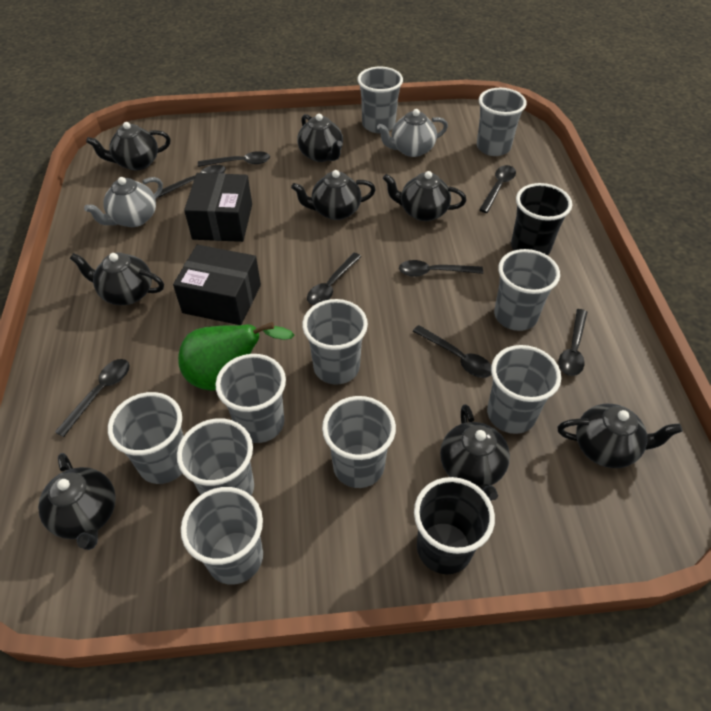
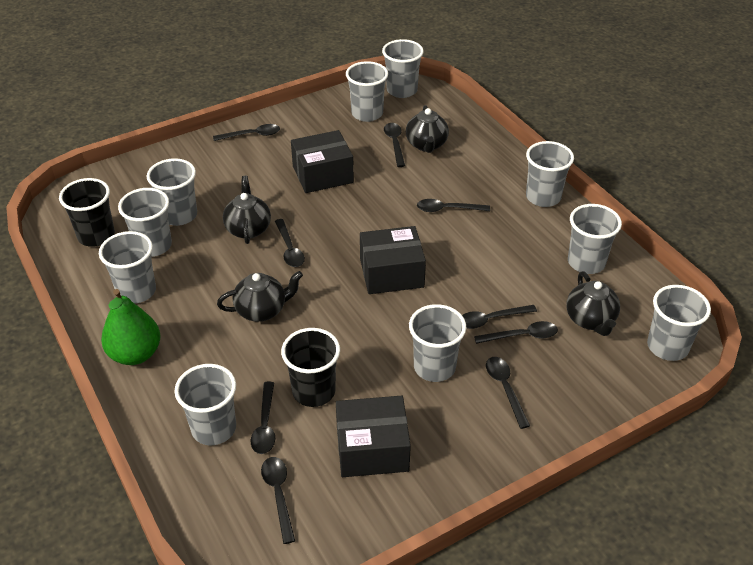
black box: 2 -> 3
black spoon: 8 -> 9
black teapot: 8 -> 4
grey teapot: 2 -> 0

